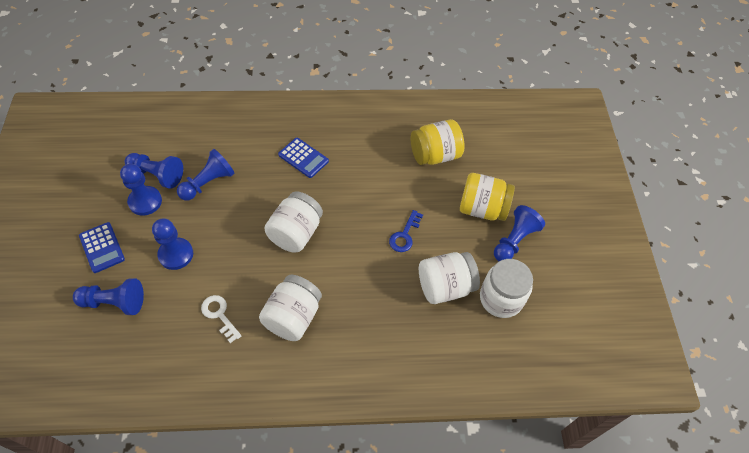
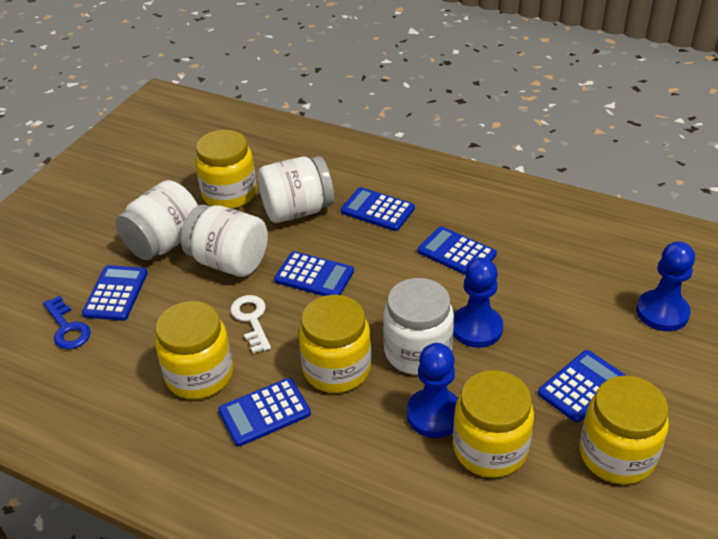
blue calculator: 2 -> 6
blue pawn: 6 -> 3
yellow jar: 2 -> 5

